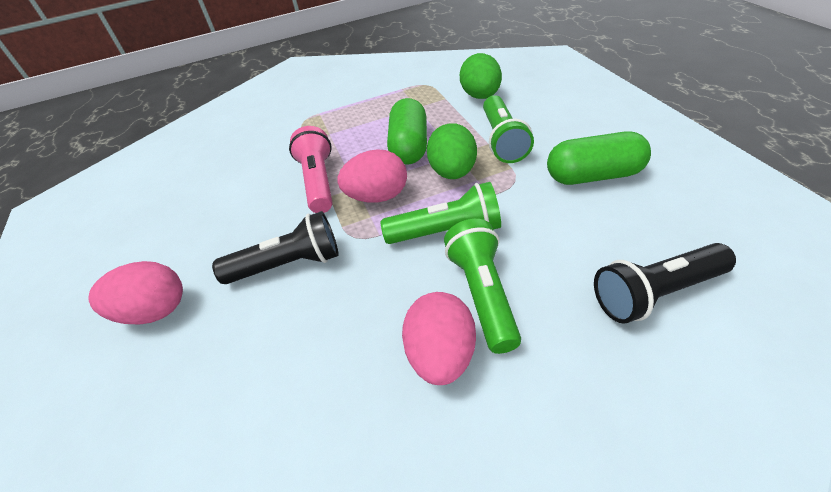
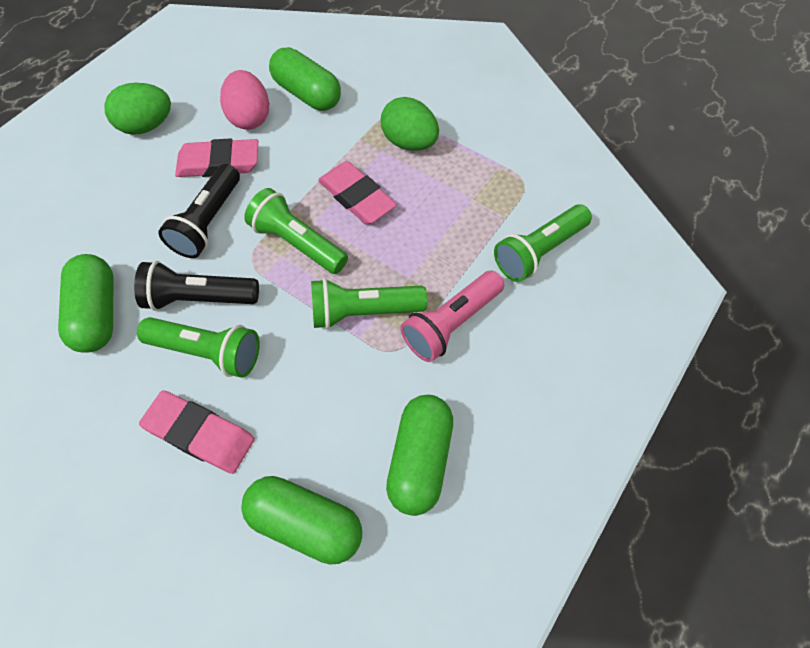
green capsule: 2 -> 4
green flashlight: 3 -> 4
pink egg: 3 -> 1
pink eraser: 0 -> 3

